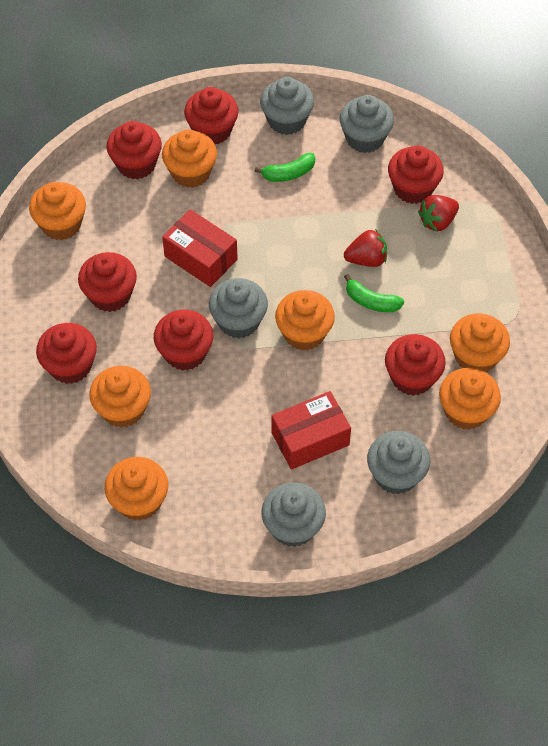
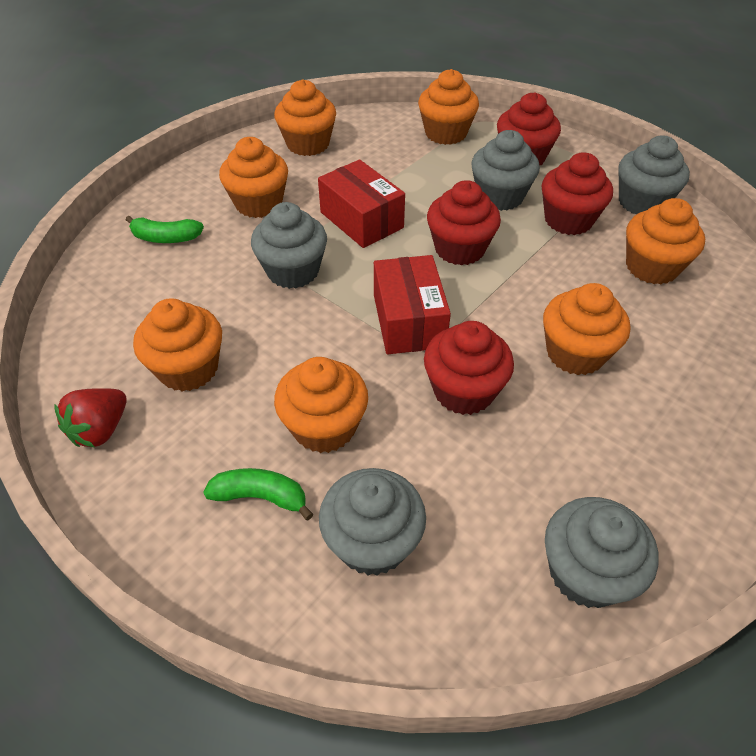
red cupcake: 7 -> 4
red strawberry: 2 -> 1

